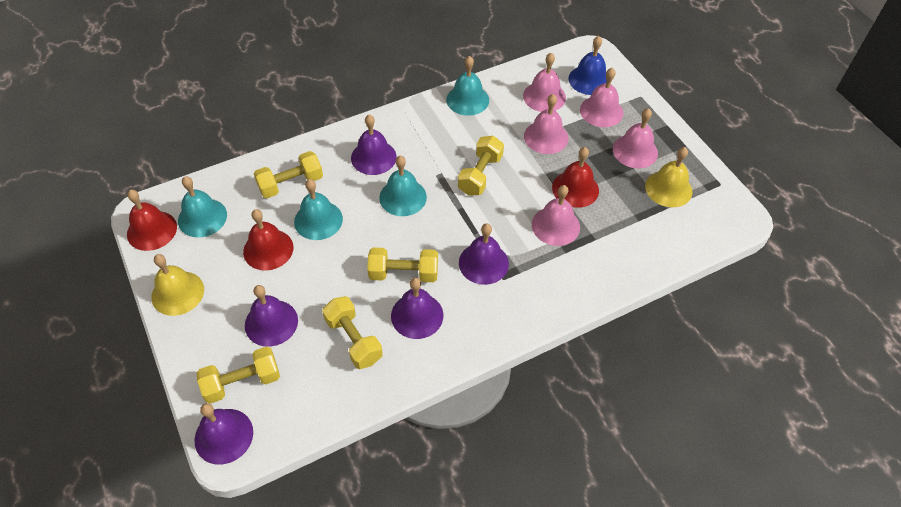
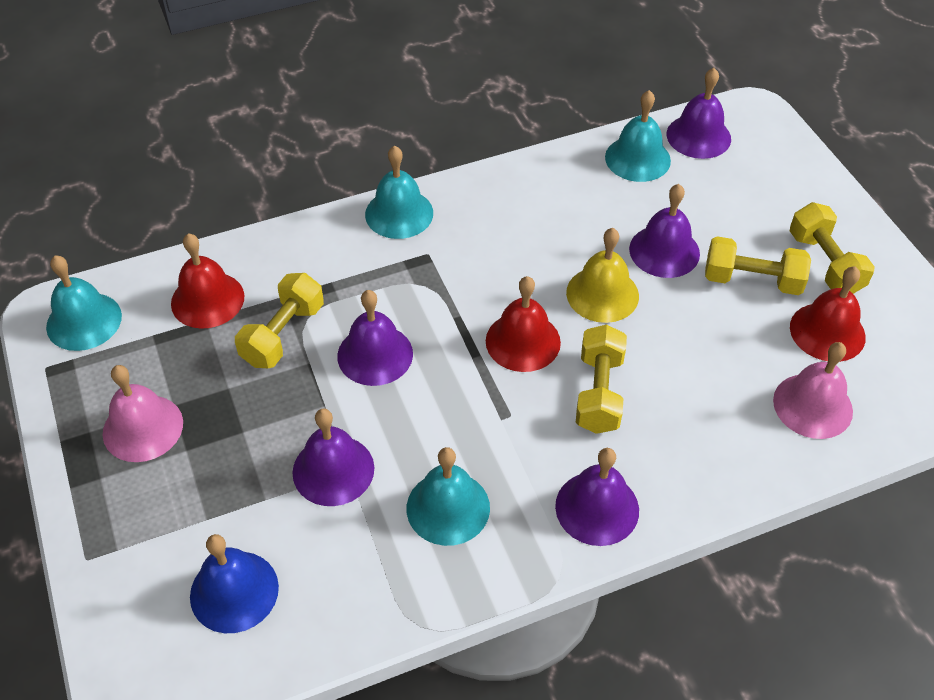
pink bell: 5 -> 2
yellow bell: 2 -> 1
yellow dumbbell: 5 -> 4

